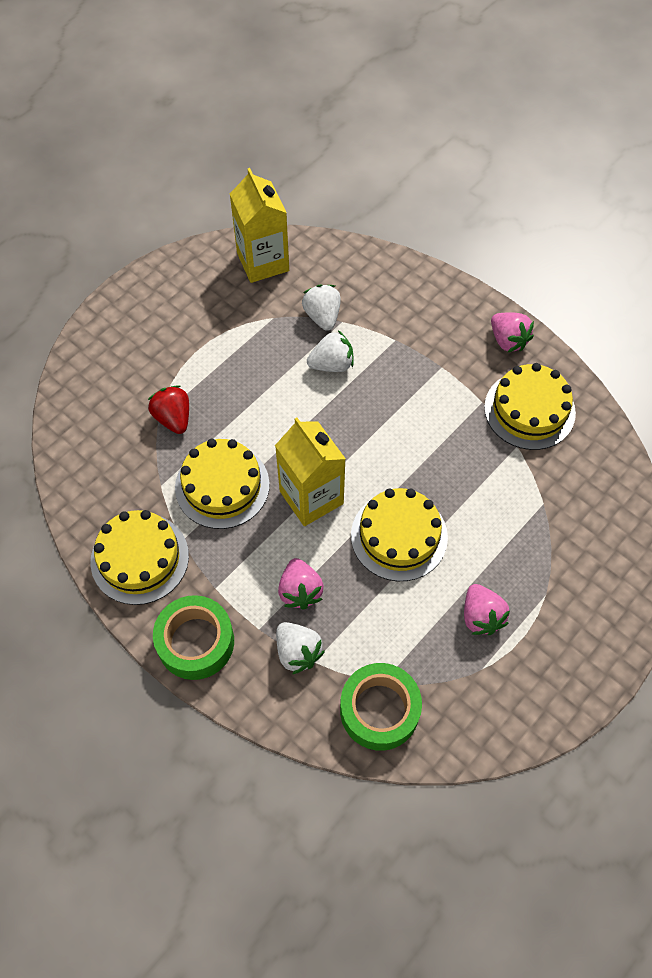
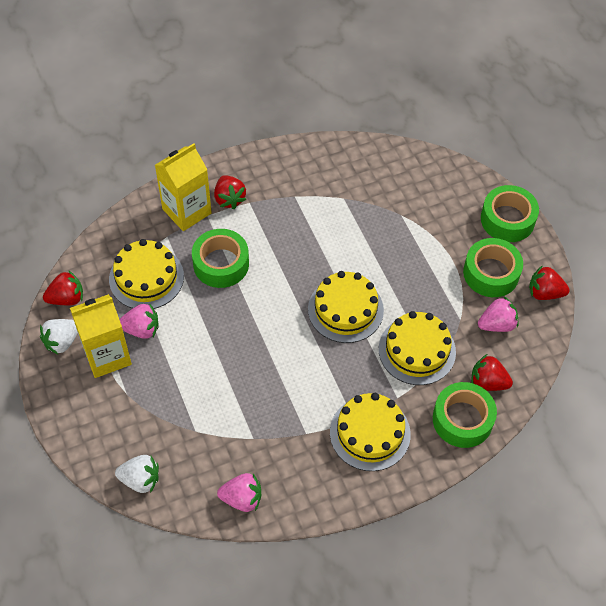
green tape: 2 -> 4
red strawberry: 1 -> 4
white strawberry: 3 -> 2

